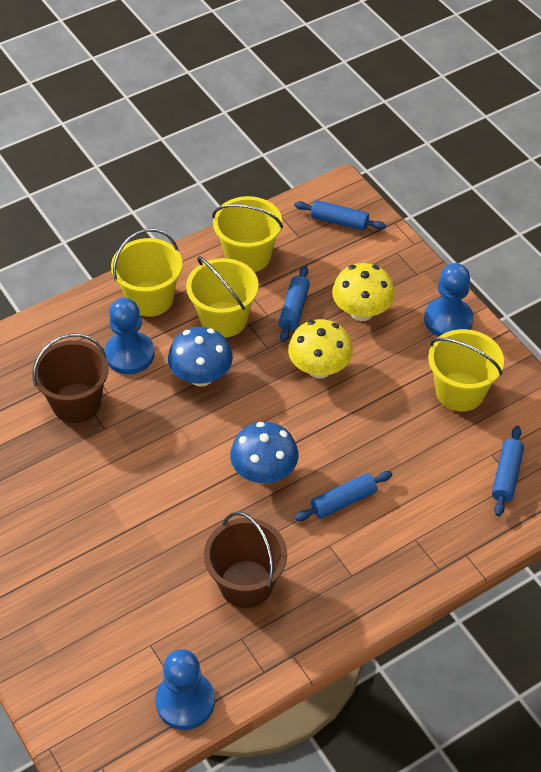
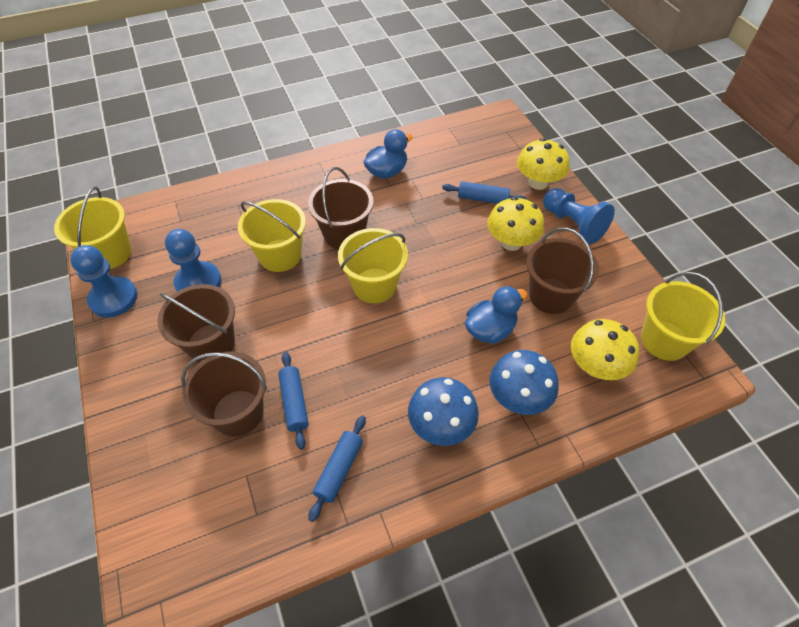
blue duck: 0 -> 2
blue rolling pin: 4 -> 3
brown bucket: 2 -> 4
yellow mushroom: 2 -> 3

